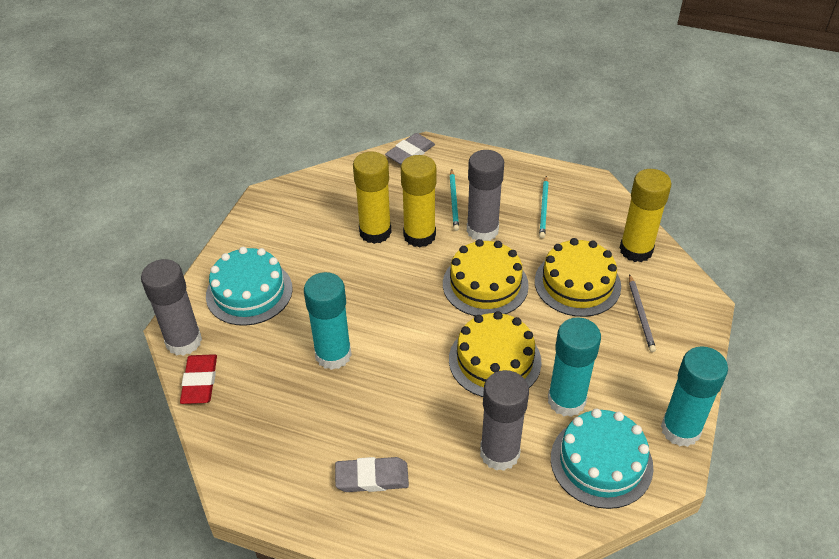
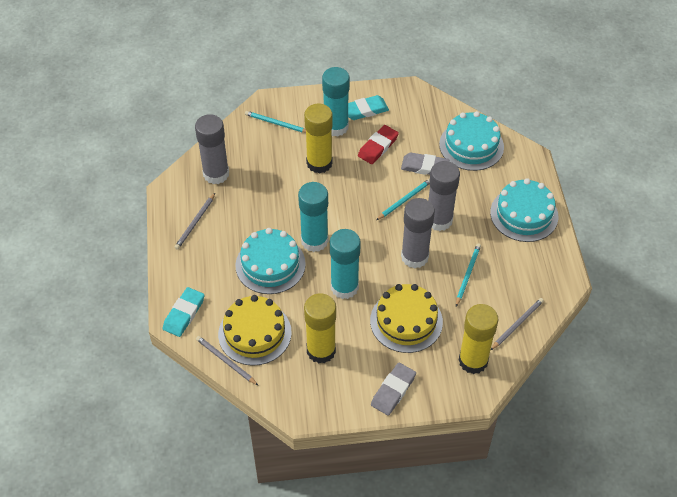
grey pencil: 1 -> 3
turquoise cake: 2 -> 3
turquoise eraser: 0 -> 2
turquoise pencil: 2 -> 3
yellow cake: 3 -> 2

